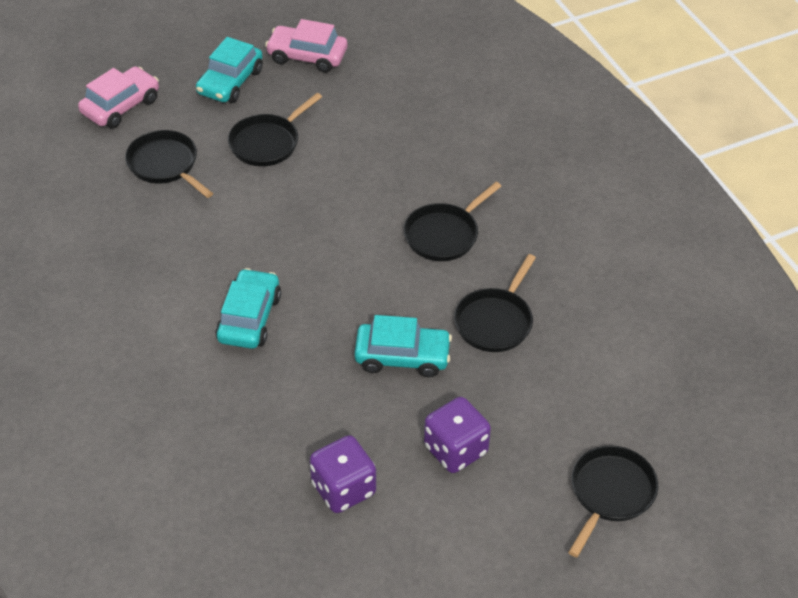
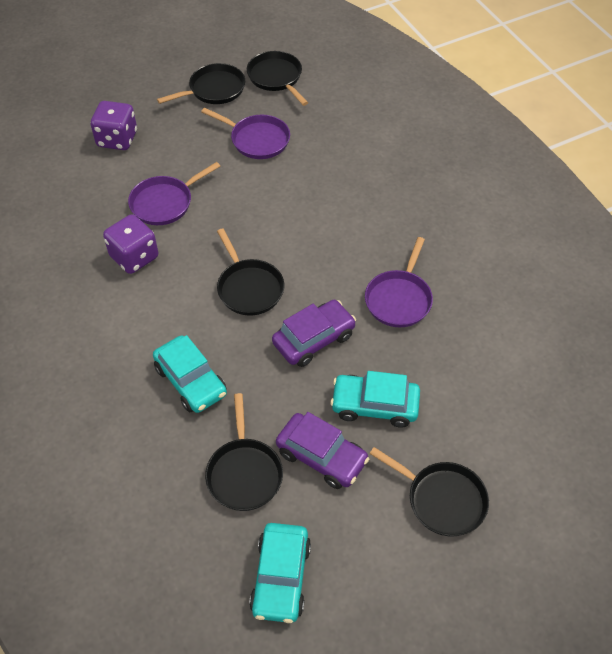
pink car: 2 -> 0
purple car: 0 -> 2
purple pan: 0 -> 3

